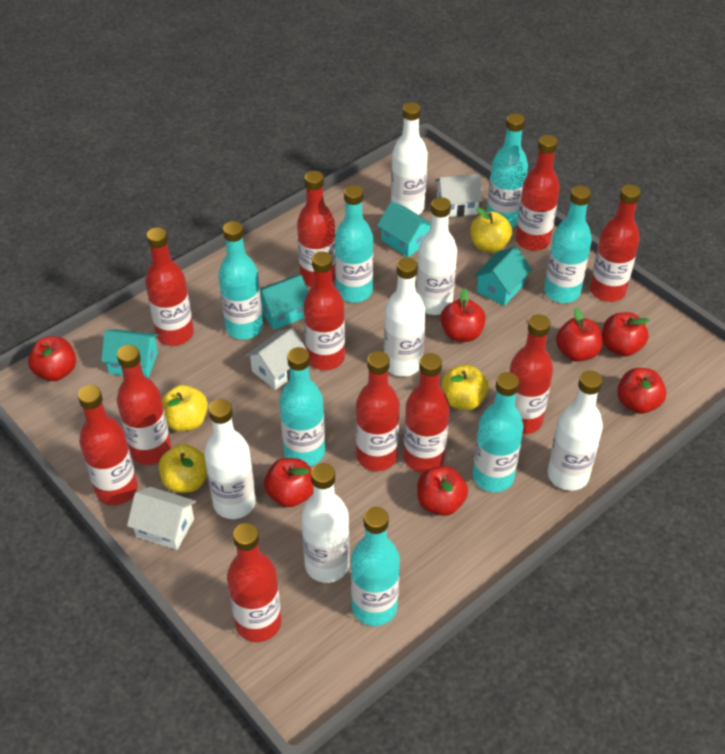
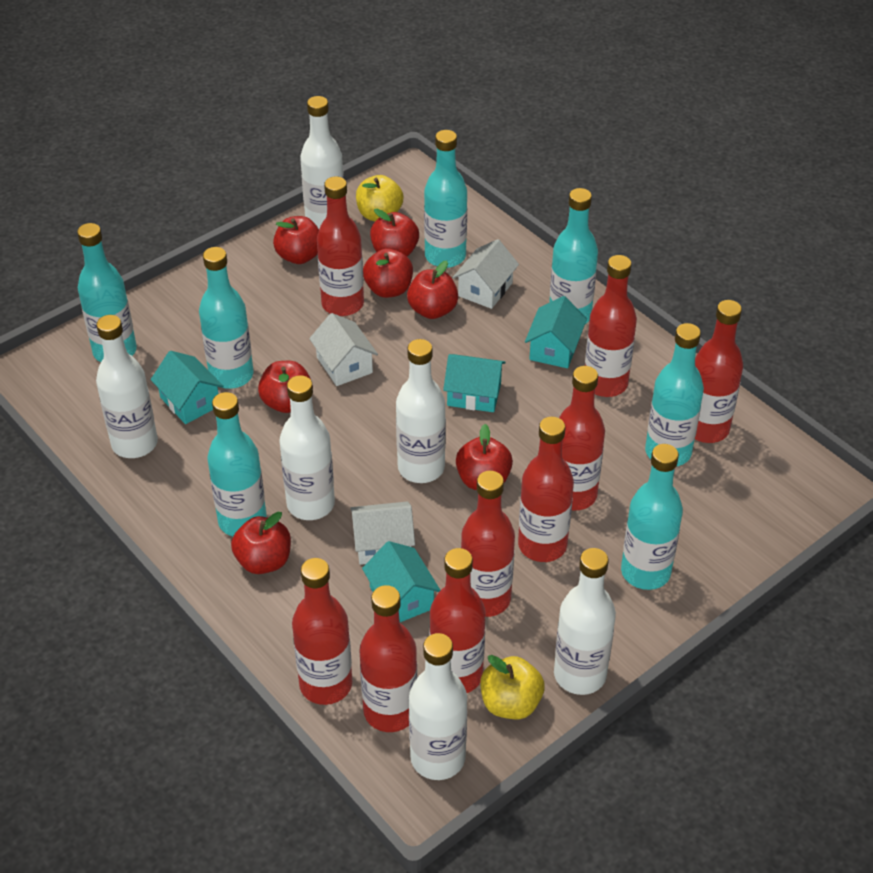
red bottle: 11 -> 9
yellow apple: 4 -> 2

